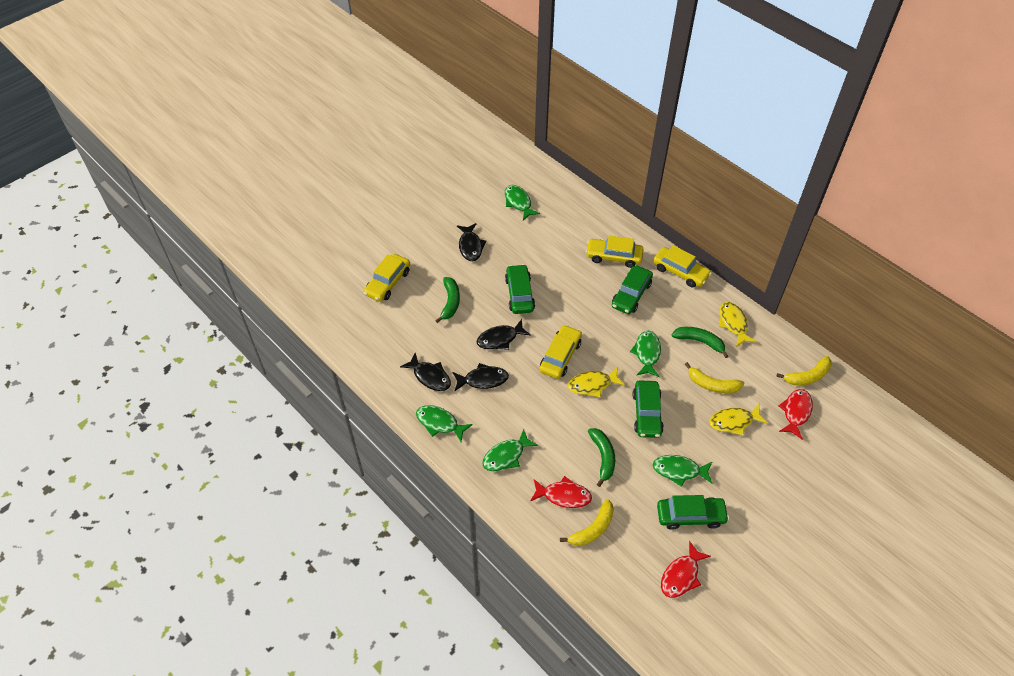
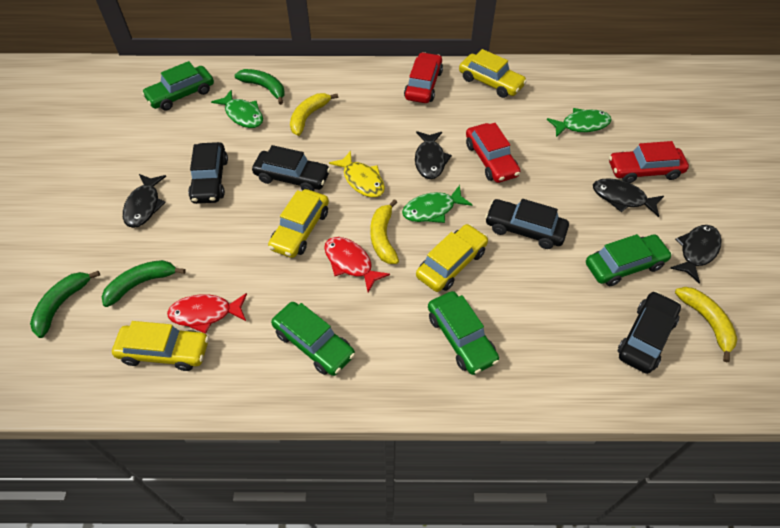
black car: 0 -> 4
green fish: 5 -> 3
red car: 0 -> 3
red fish: 3 -> 2
yellow fish: 3 -> 1

